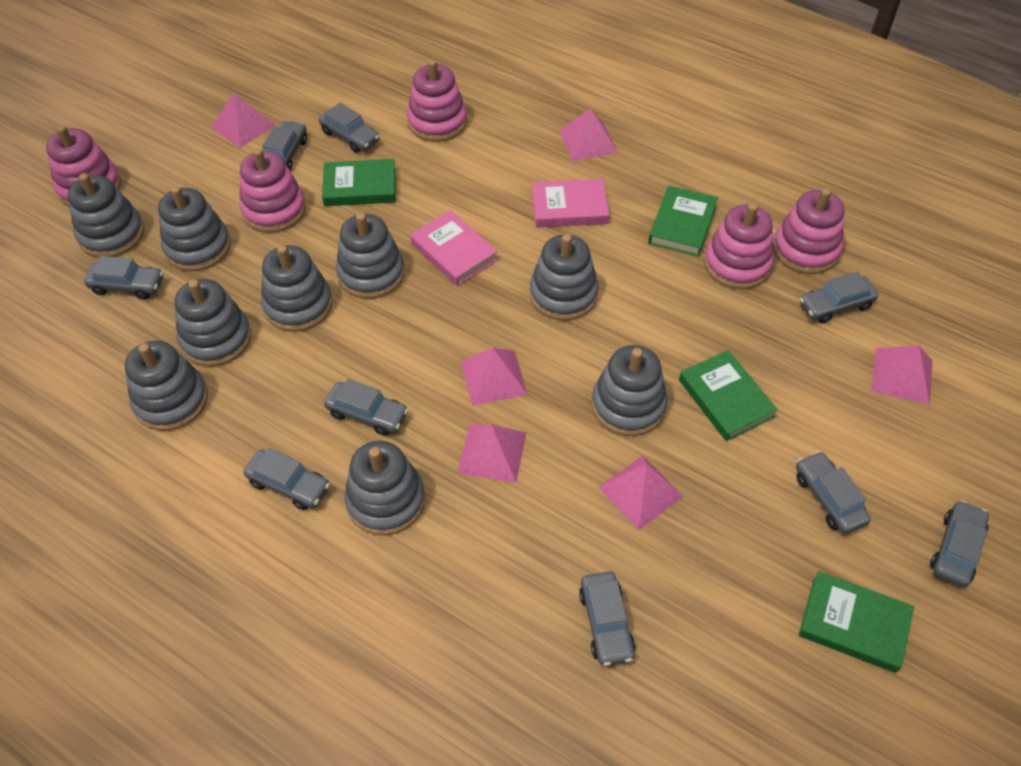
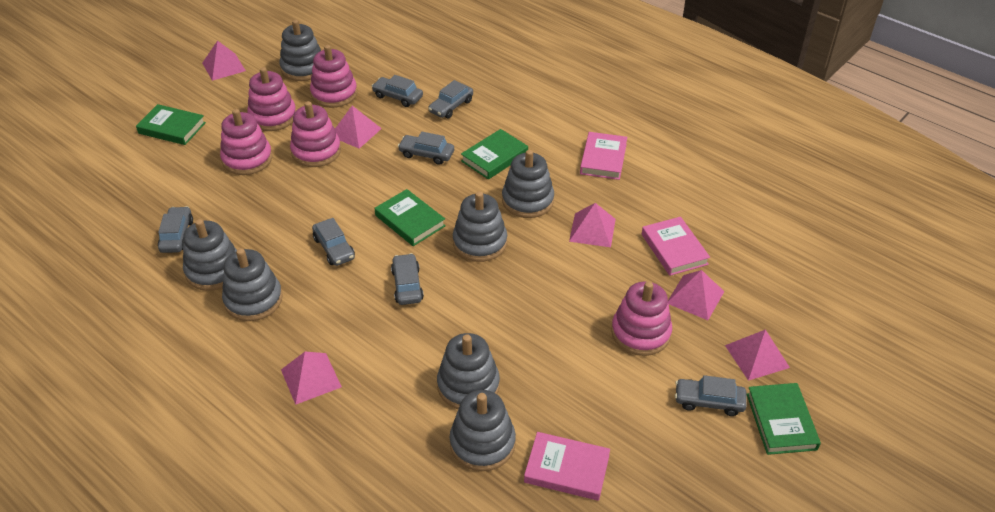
grey car: 9 -> 7
grey stacking toy: 9 -> 7
pink book: 2 -> 3

